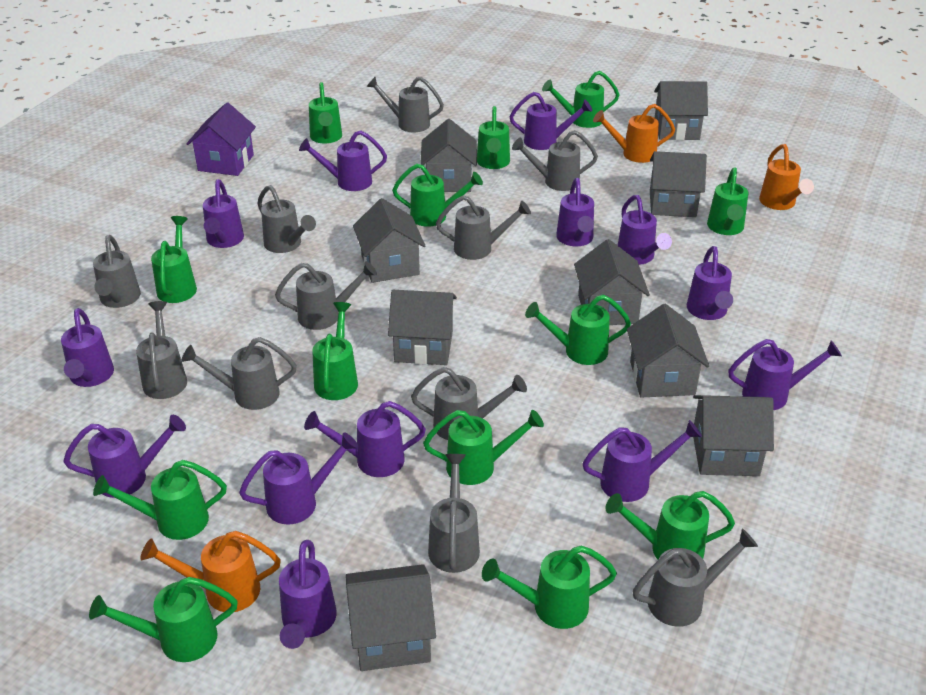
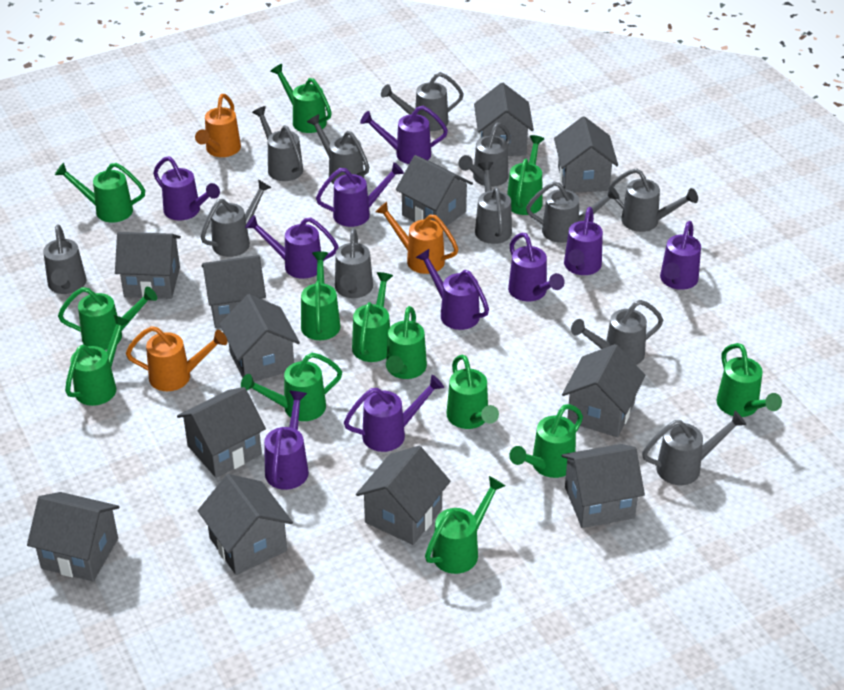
grey house: 9 -> 12
grey watering can: 11 -> 12
purple house: 1 -> 0
purple watering can: 13 -> 10

